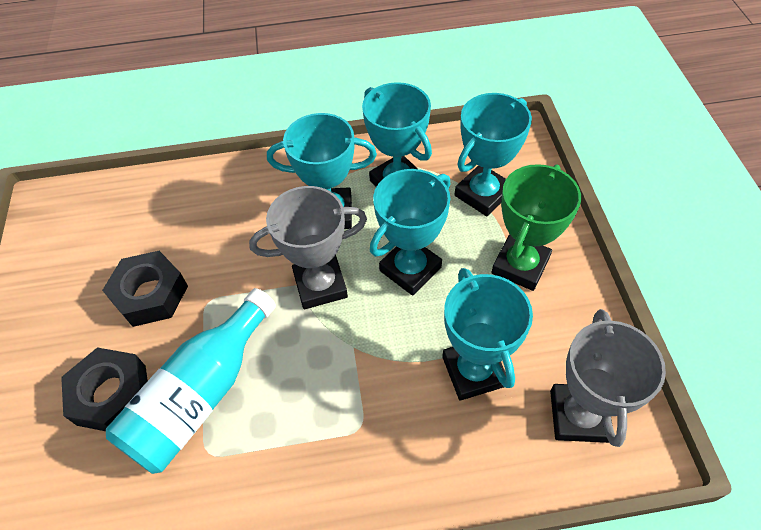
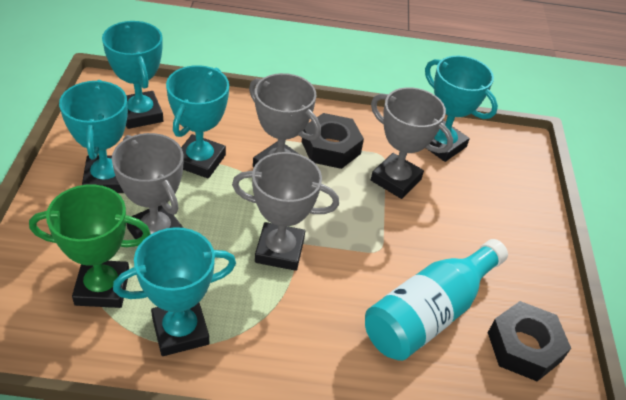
grey trophy: 2 -> 4

